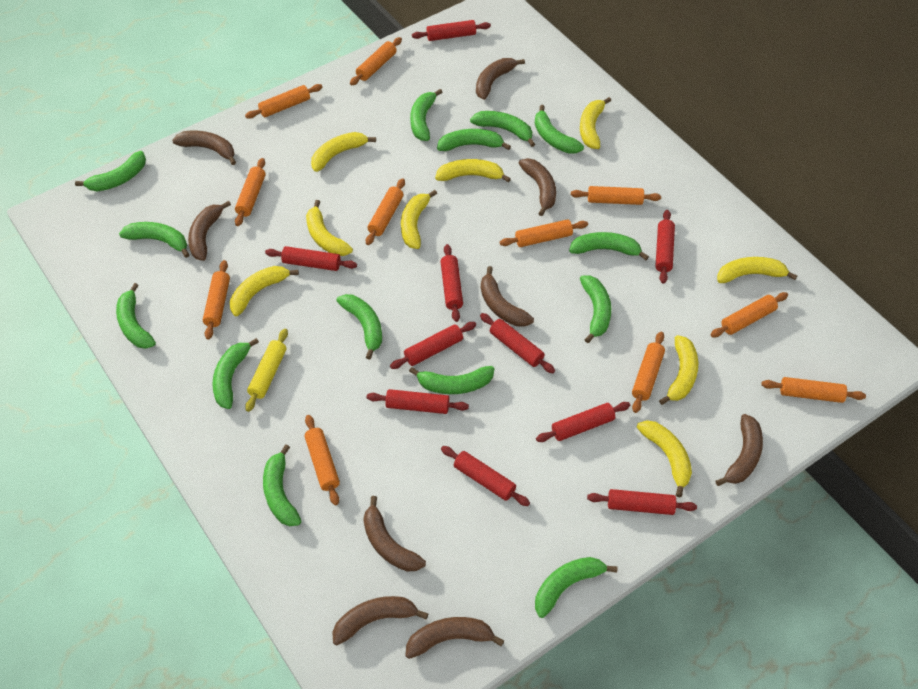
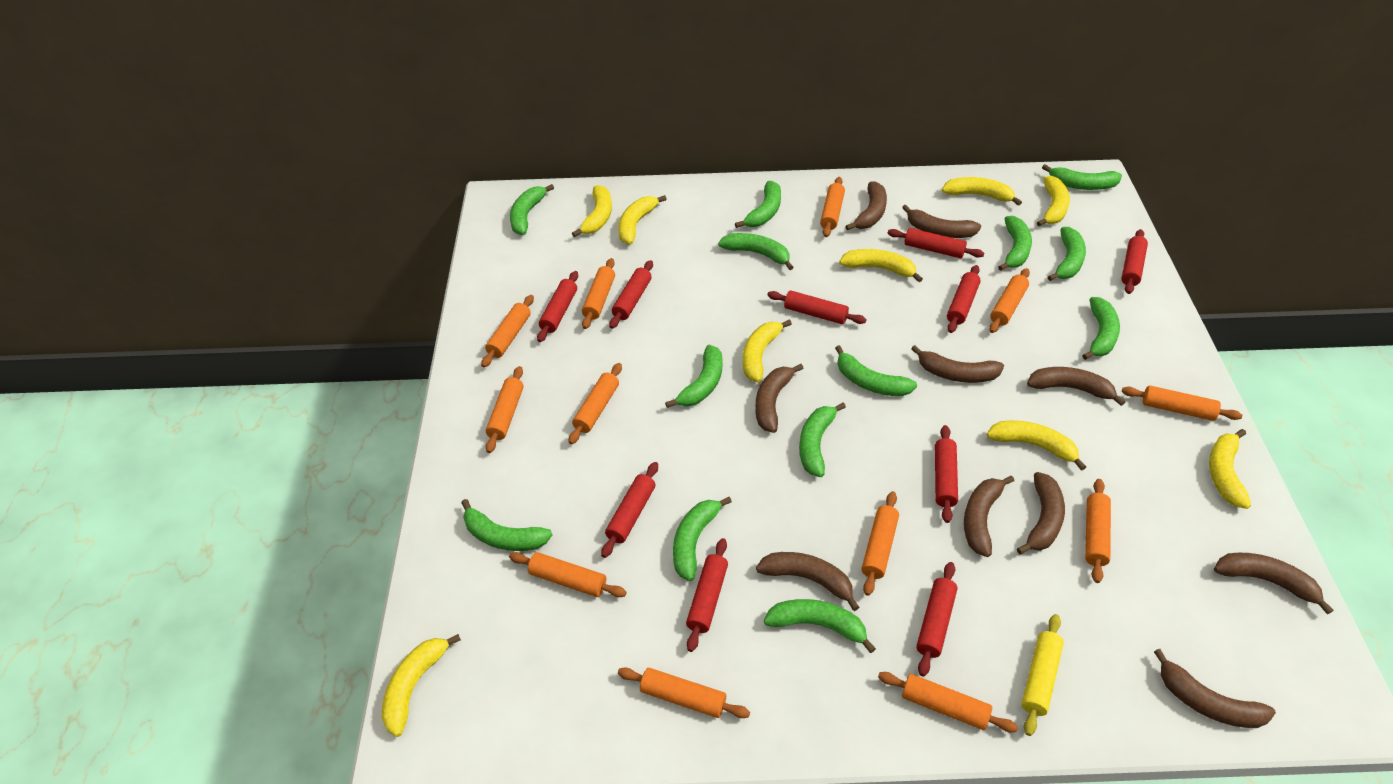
brown banana: 9 -> 10
green banana: 14 -> 13
orange rolling pin: 11 -> 12

